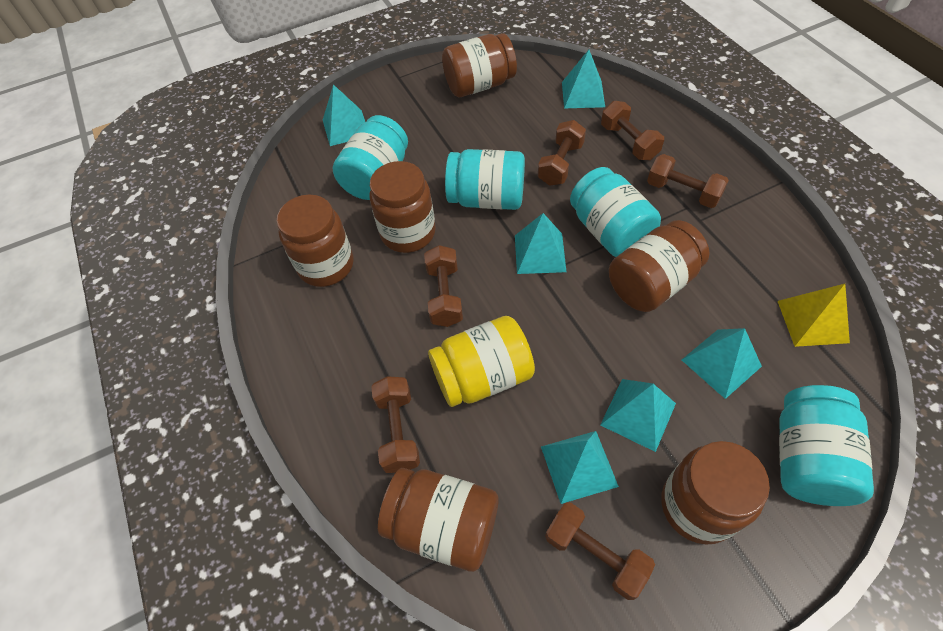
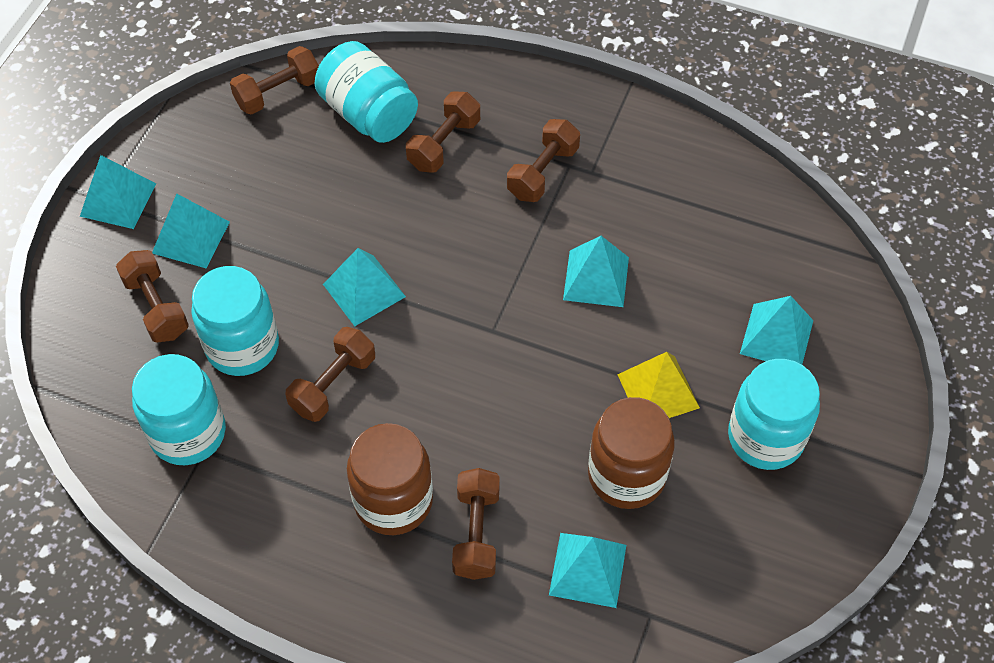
brown jar: 6 -> 2
yellow jar: 1 -> 0

